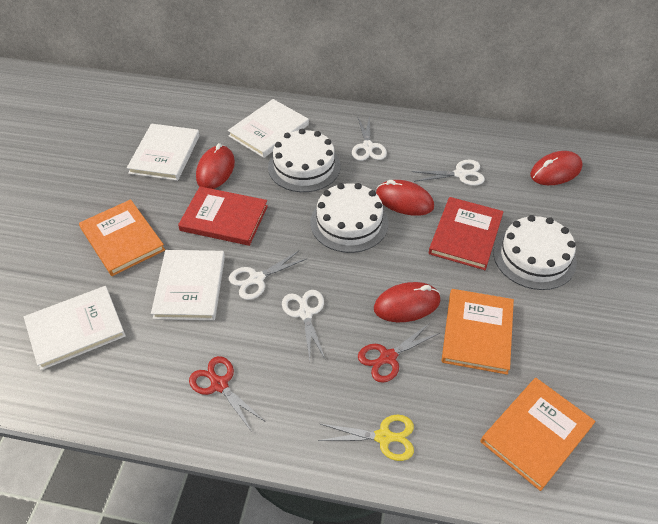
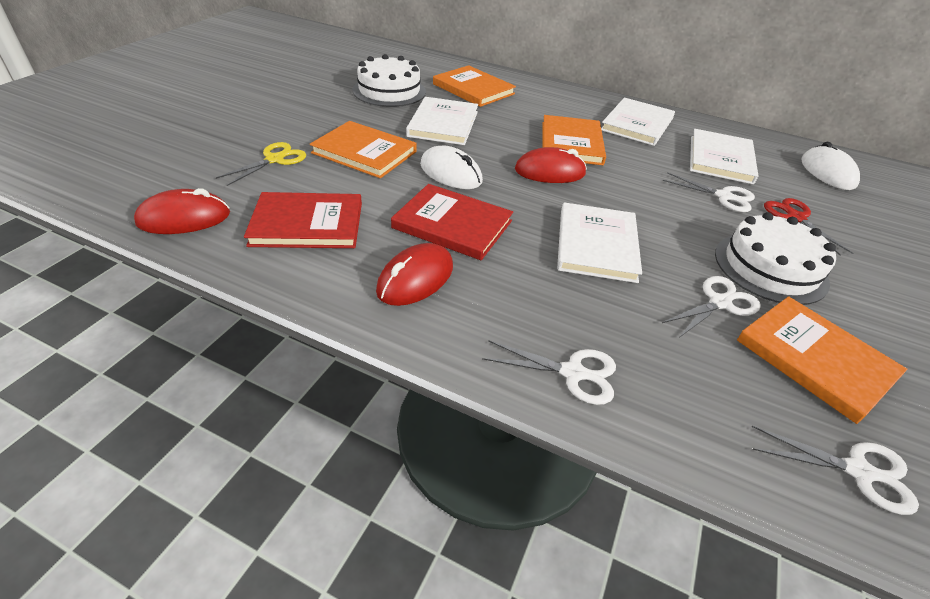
orange book: 3 -> 4
red mouse: 4 -> 3
red scissors: 2 -> 1
white cake: 3 -> 2
white mouse: 0 -> 2

